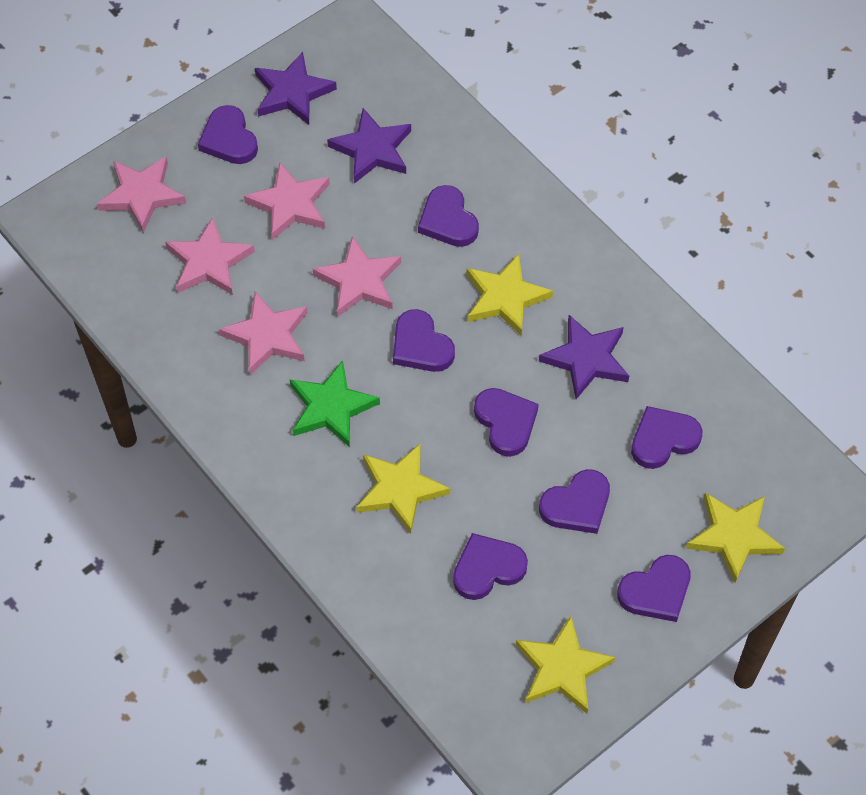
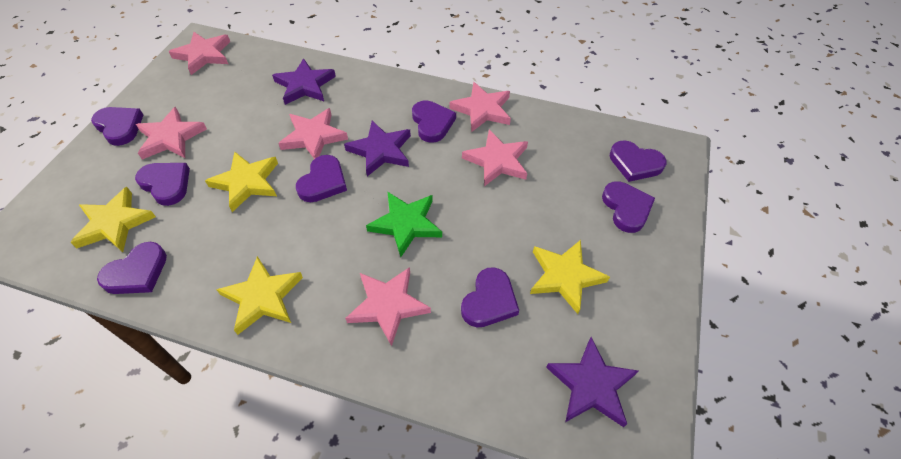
pink star: 5 -> 6

